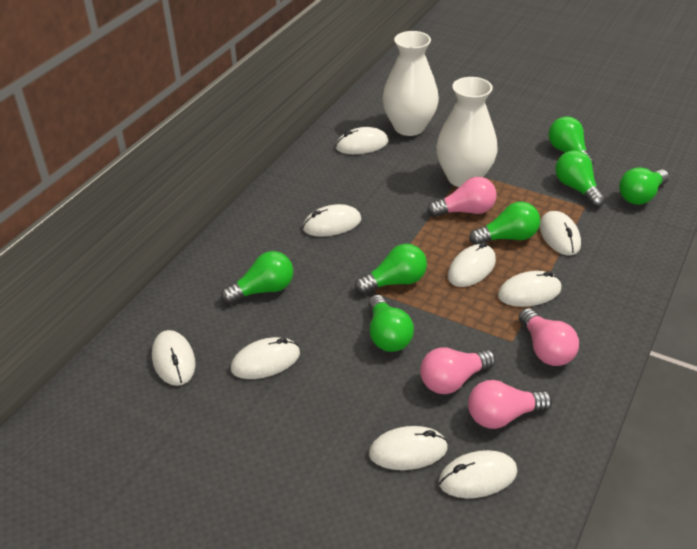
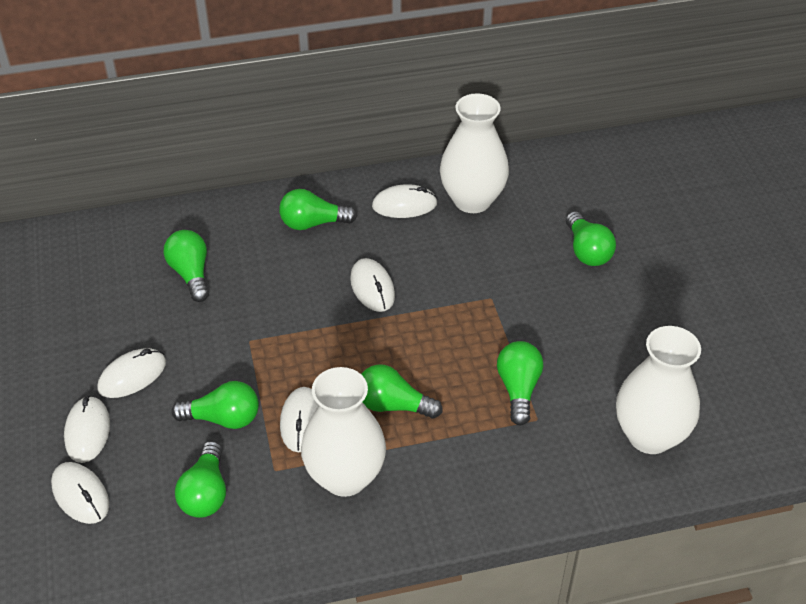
pink light bulb: 4 -> 0
white mouse: 9 -> 6
white vase: 2 -> 3

